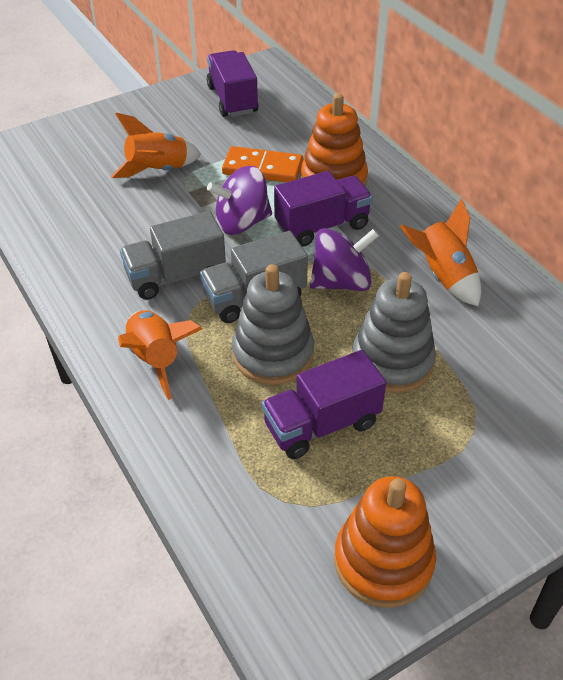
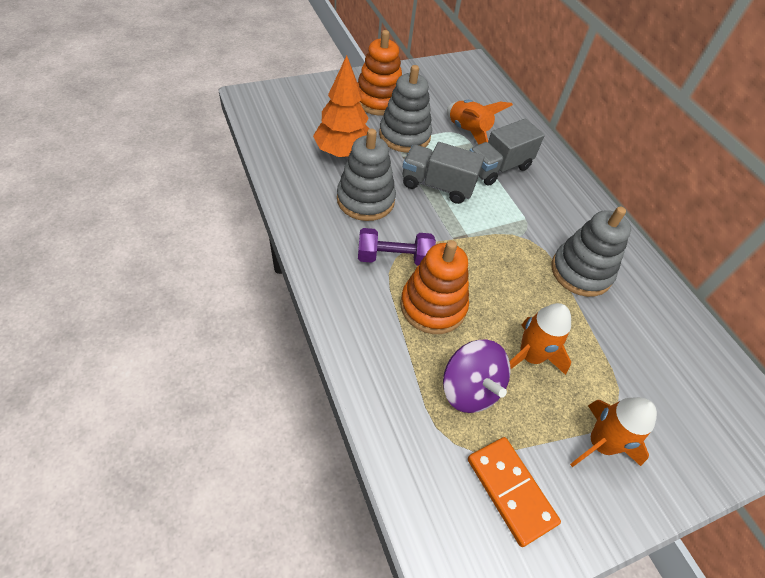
grey stacking toy: 2 -> 3
orange tree: 0 -> 1
purple dumbbell: 0 -> 1
purple spinning top: 2 -> 1
purple truck: 3 -> 0

